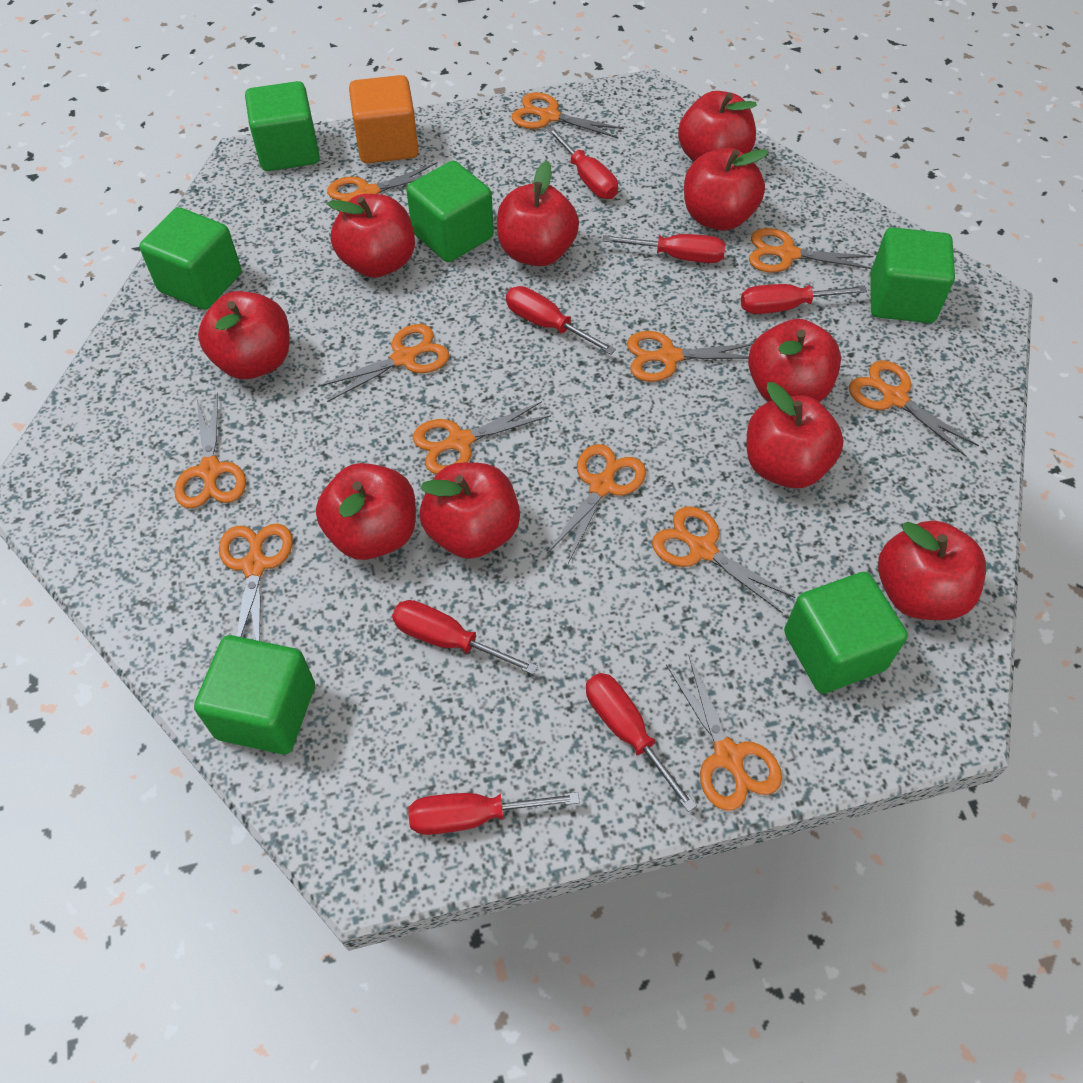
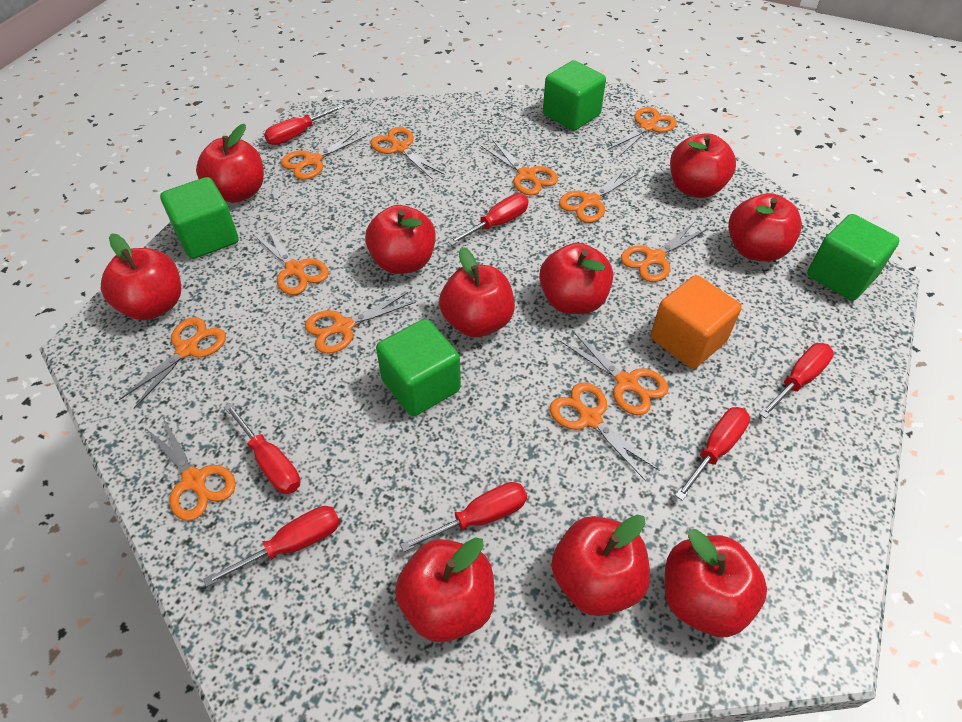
green cube: 6 -> 4

